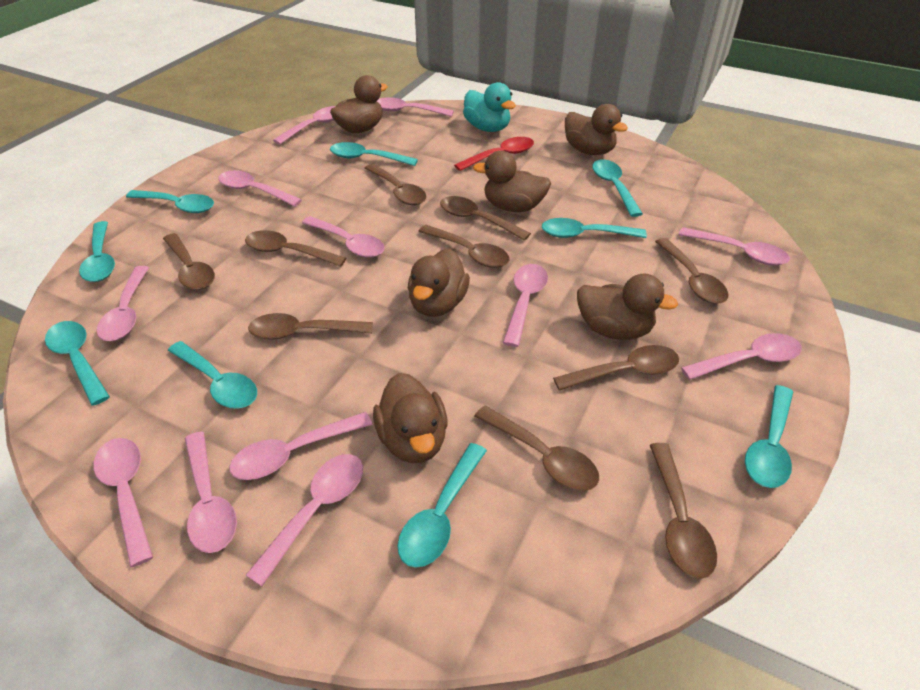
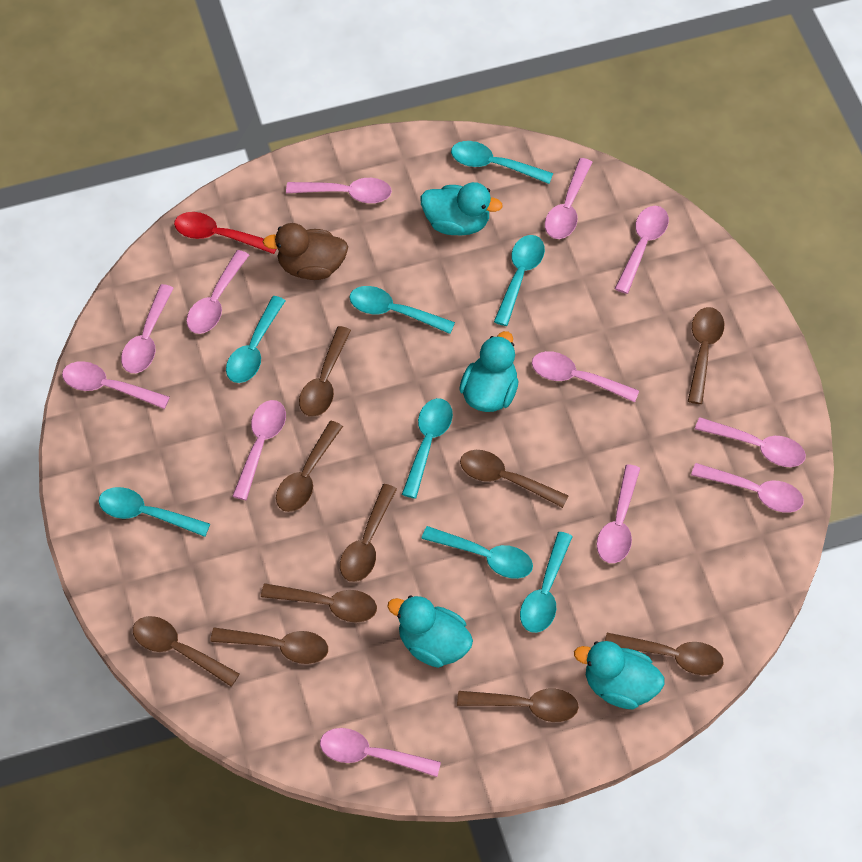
brown duck: 6 -> 1
turquoise duck: 1 -> 4
turquoise spoon: 9 -> 8

